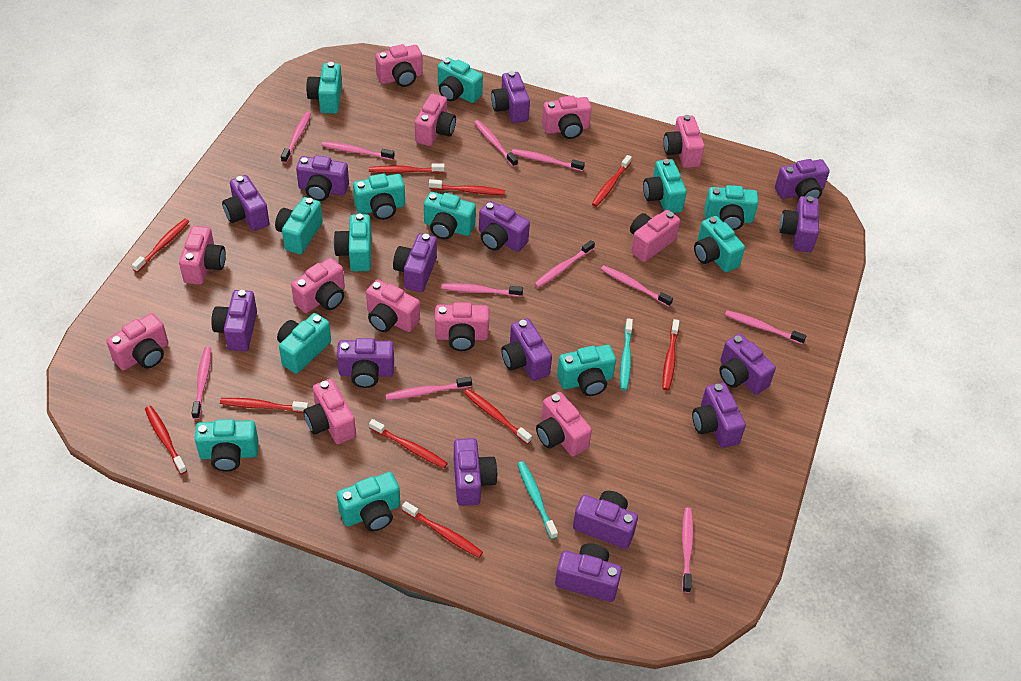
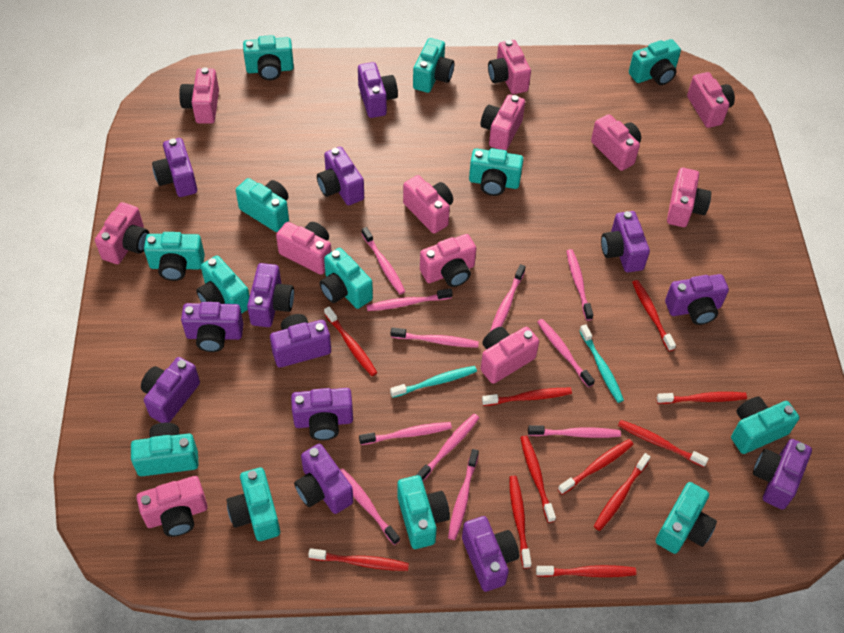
purple camera: 15 -> 13
red toothbrush: 10 -> 11

